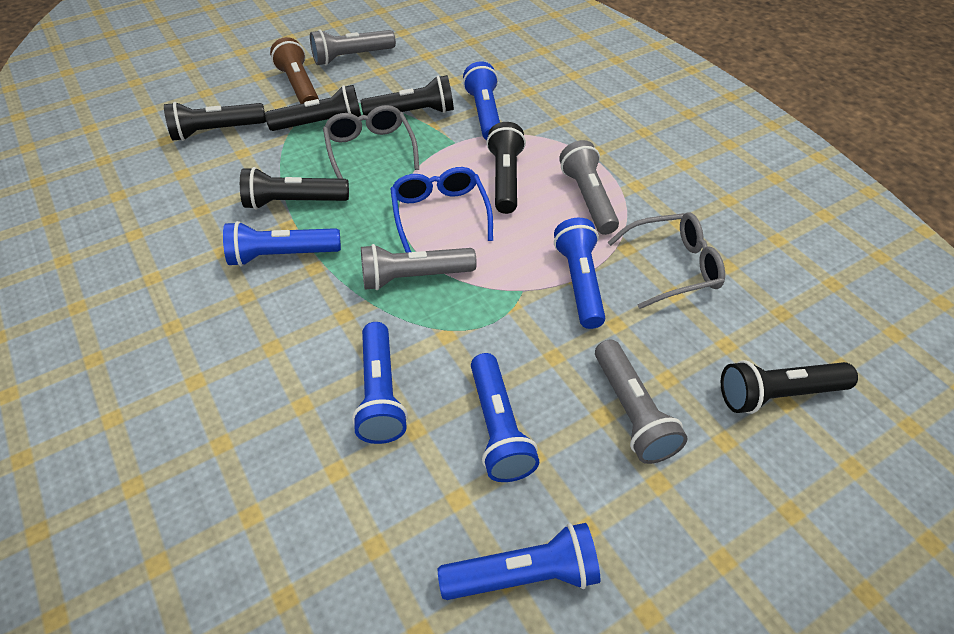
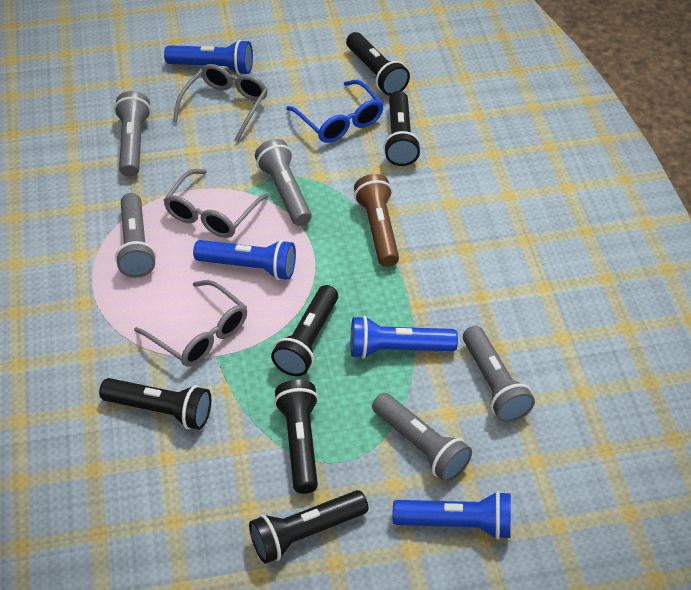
blue flashlight: 6 -> 4
grey flashlight: 4 -> 5
grey glasses: 2 -> 3

